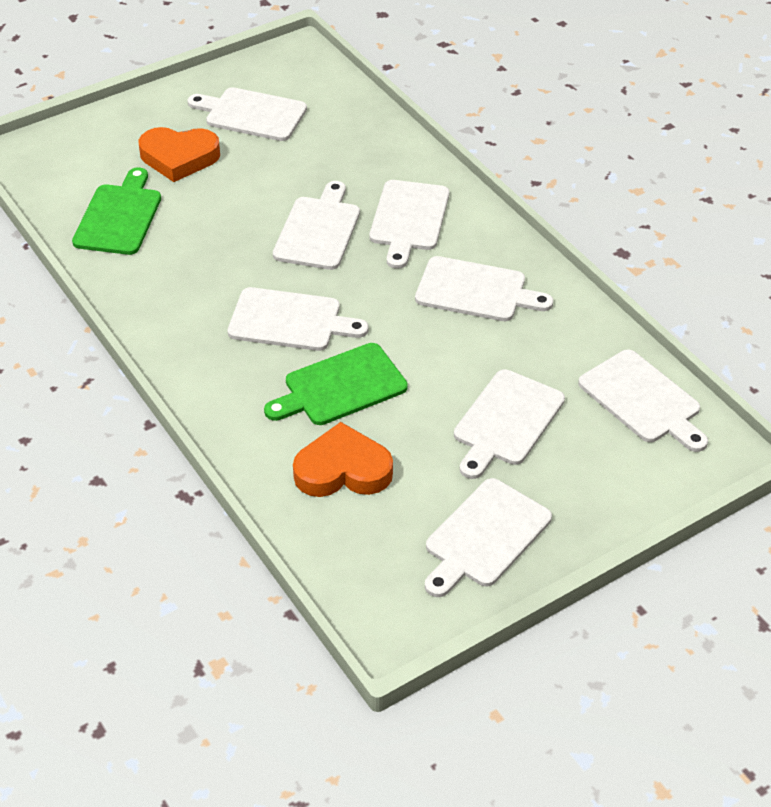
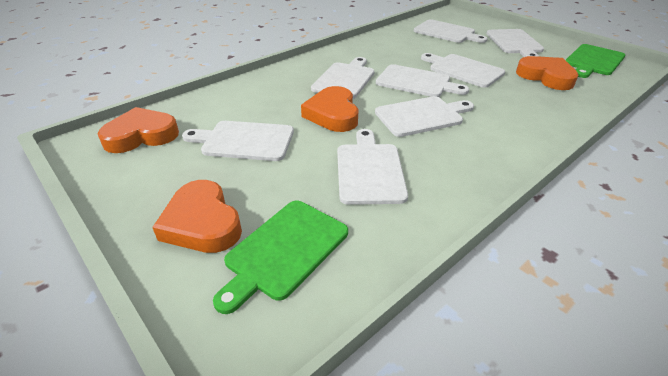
orange heart: 2 -> 4

